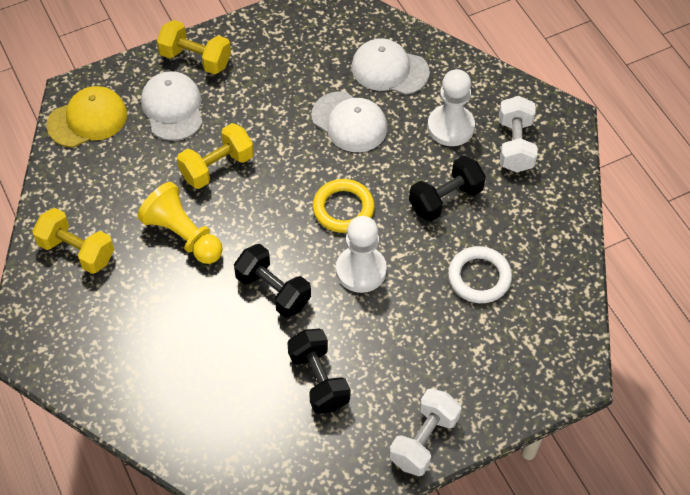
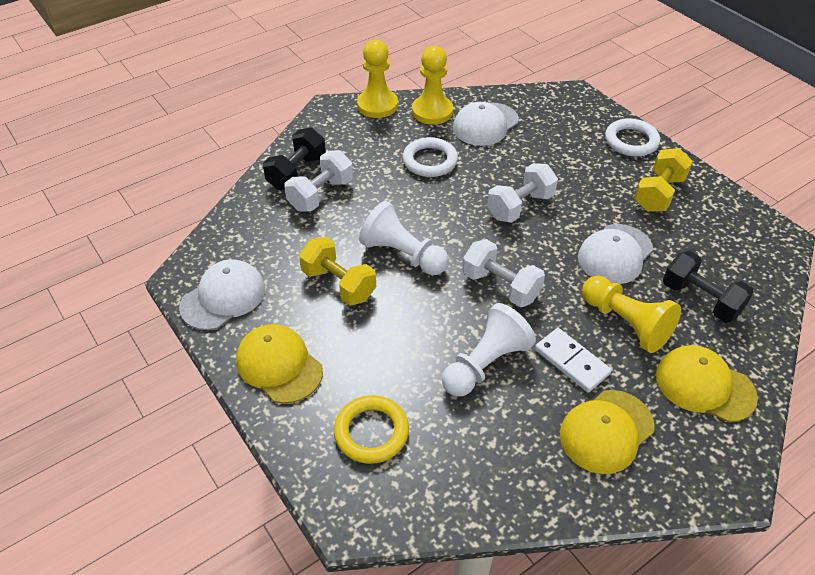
black dumbbell: 3 -> 2
white domino: 0 -> 1
white dumbbell: 2 -> 3
white ring: 1 -> 2
yellow cap: 1 -> 3
yellow dumbbell: 3 -> 2
yellow pawn: 1 -> 3

